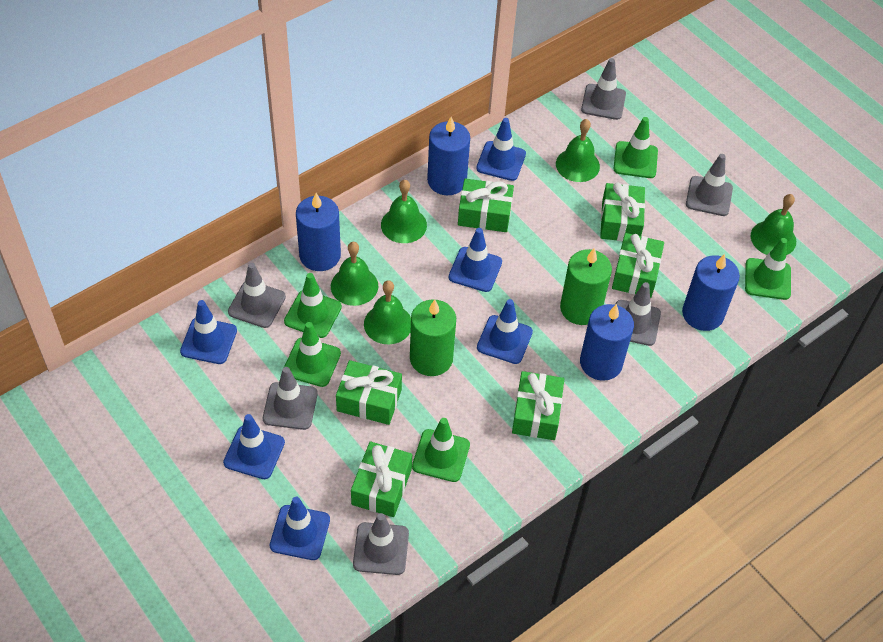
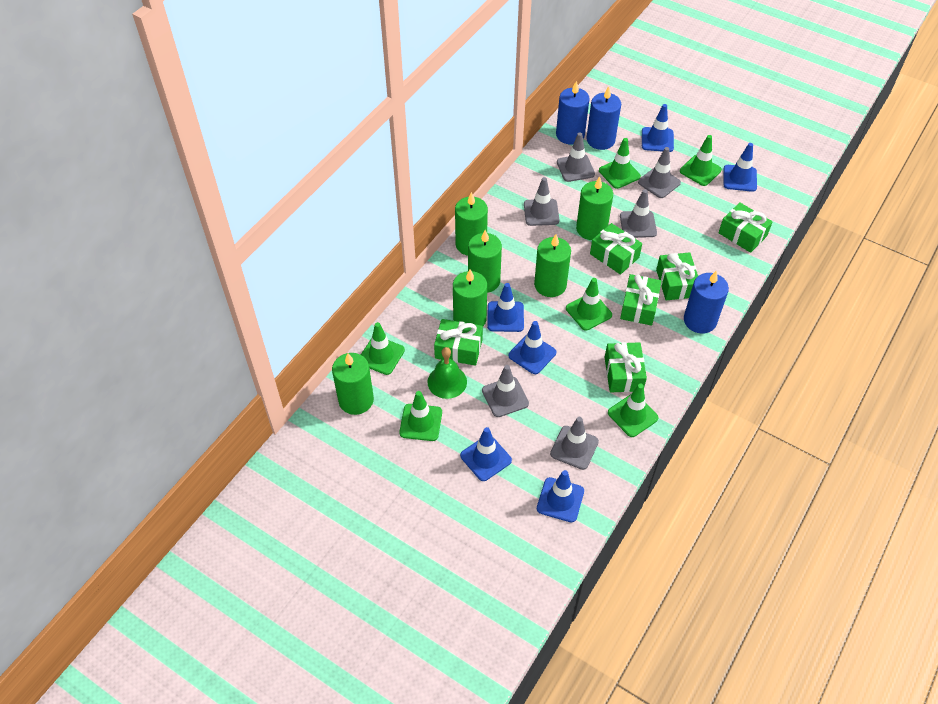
blue candle: 4 -> 3
green bell: 5 -> 1
green candle: 2 -> 6
green traffic cone: 5 -> 6

